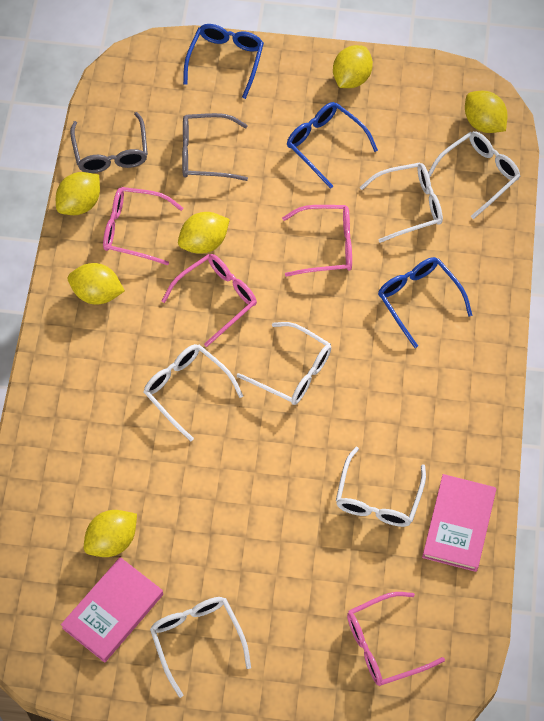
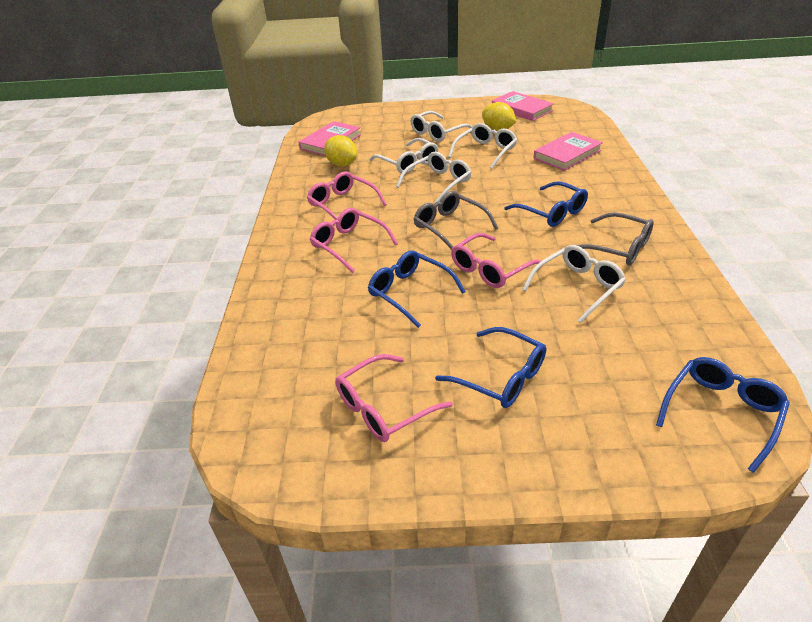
blue glasses: 3 -> 4
pink book: 2 -> 3
white glasses: 6 -> 5
yellow lemon: 6 -> 2

